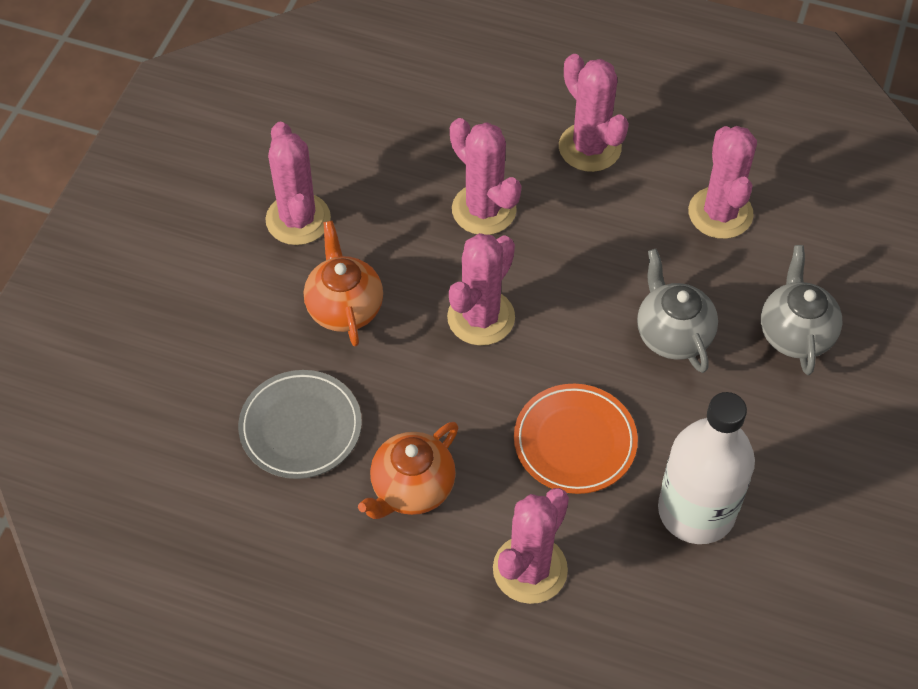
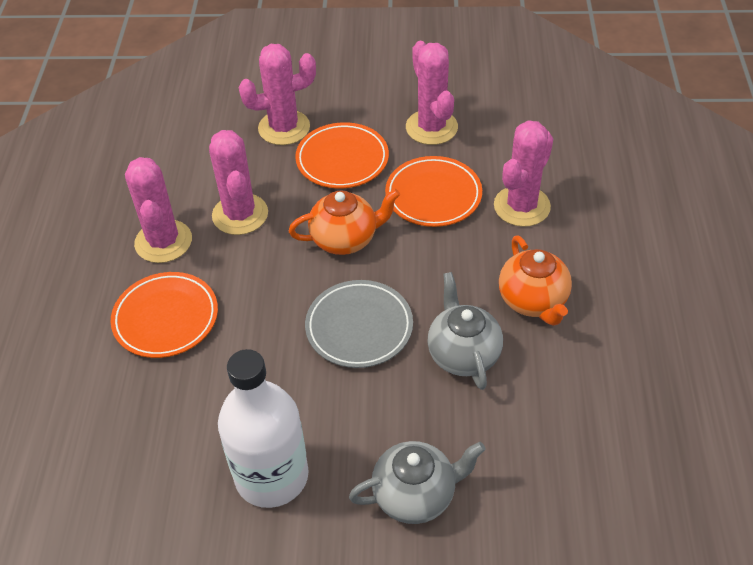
orange plate: 1 -> 3
pink cactus: 6 -> 5

